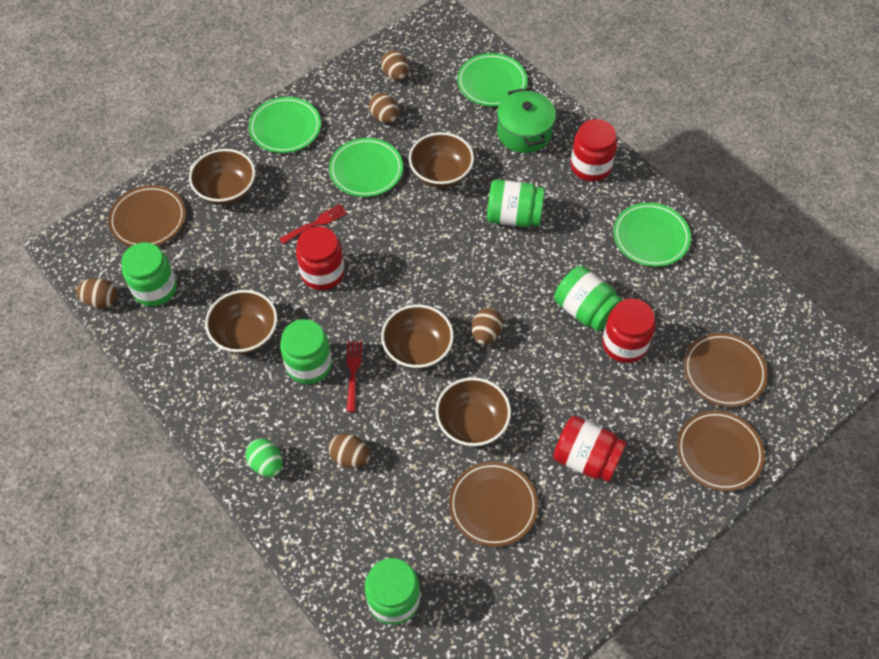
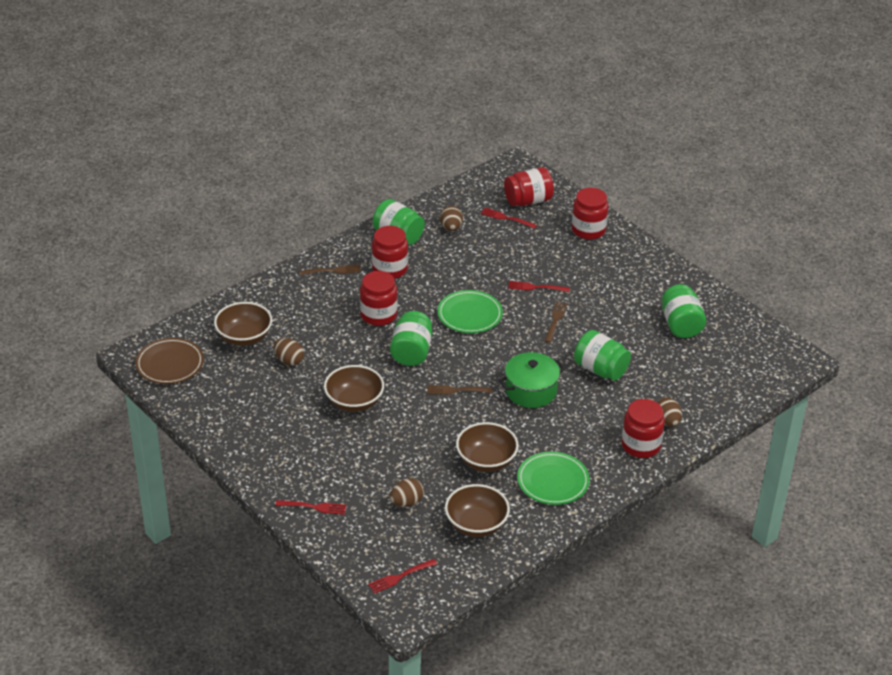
brown bowl: 5 -> 4
brown egg: 5 -> 4
brown fork: 0 -> 3
brown plate: 4 -> 1
green egg: 1 -> 0
green jar: 5 -> 4
green plate: 4 -> 2
red fork: 2 -> 4
red jar: 4 -> 5

